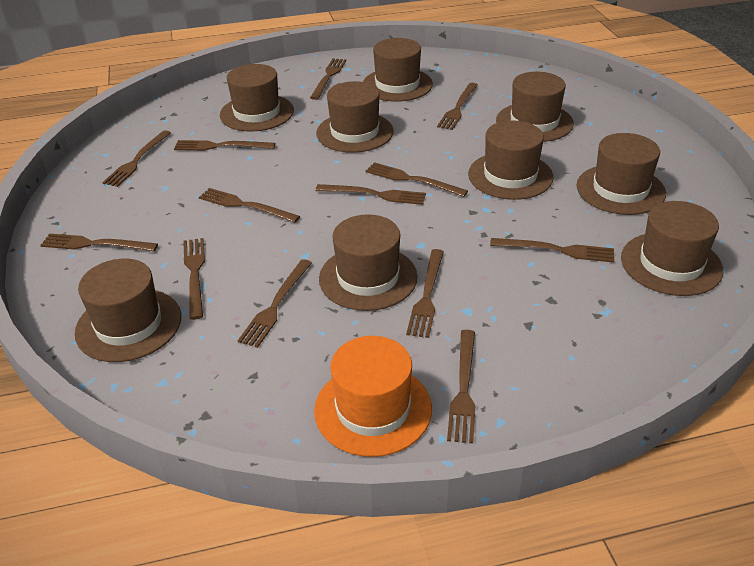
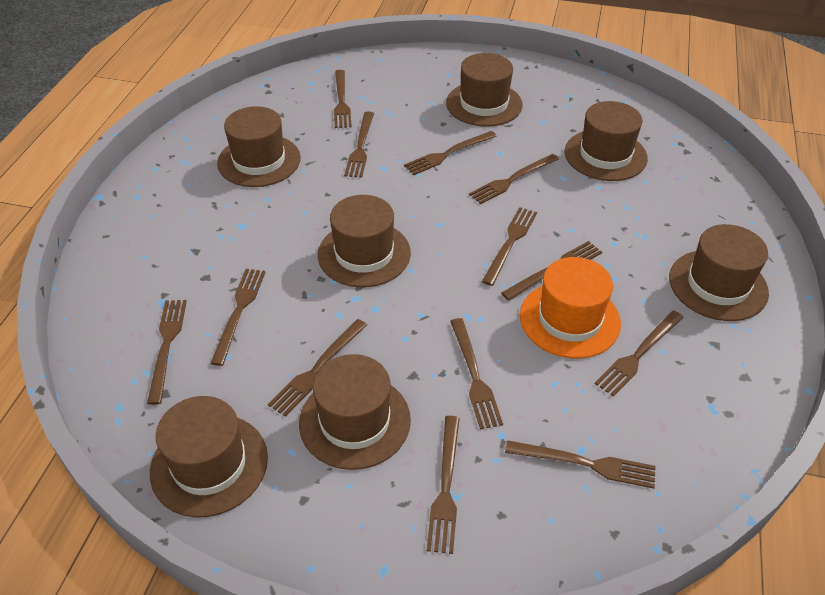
brown hat: 9 -> 7

